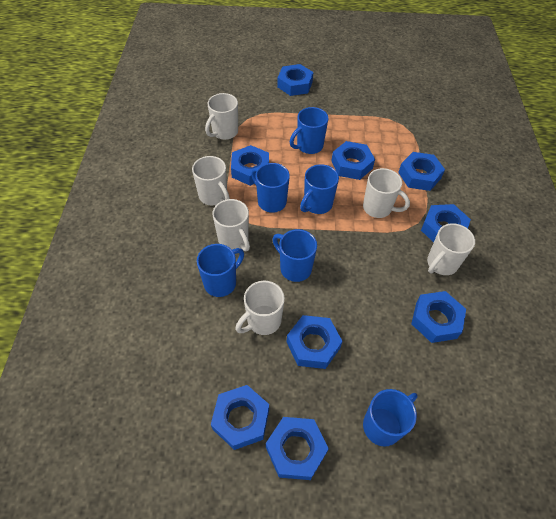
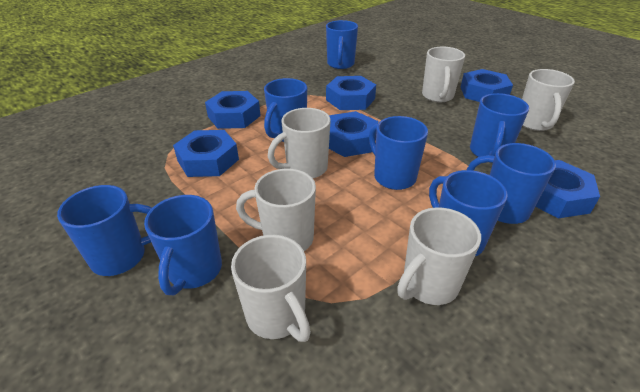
blue mug: 6 -> 8
blue nut: 9 -> 6

